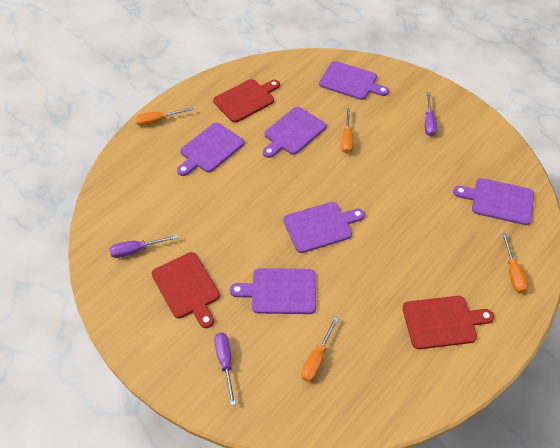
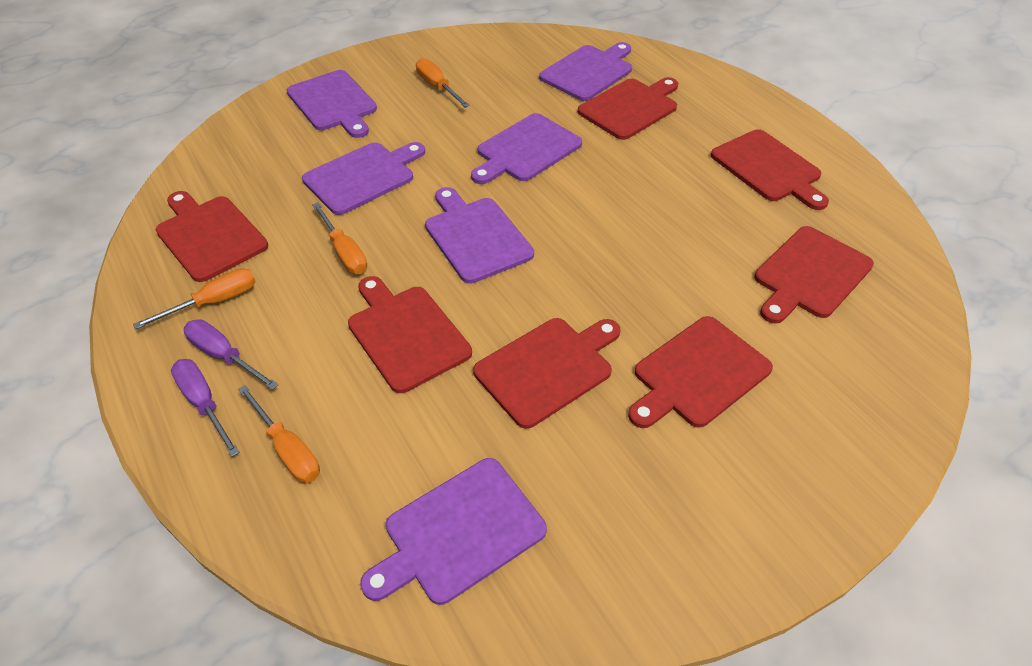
purple screwdriver: 3 -> 2
red cutting board: 3 -> 7

